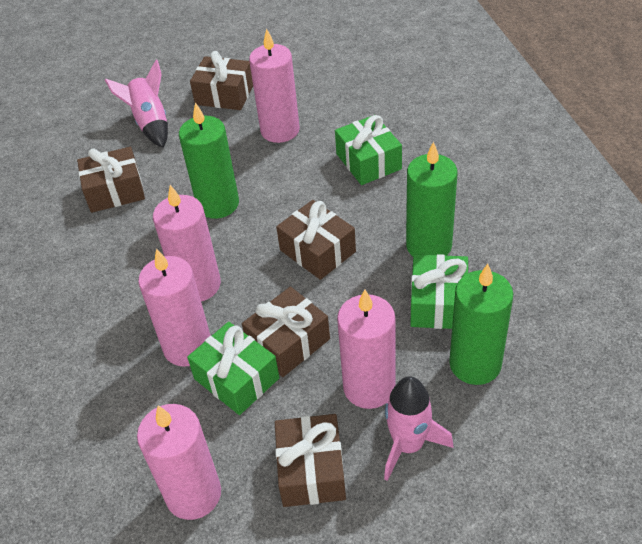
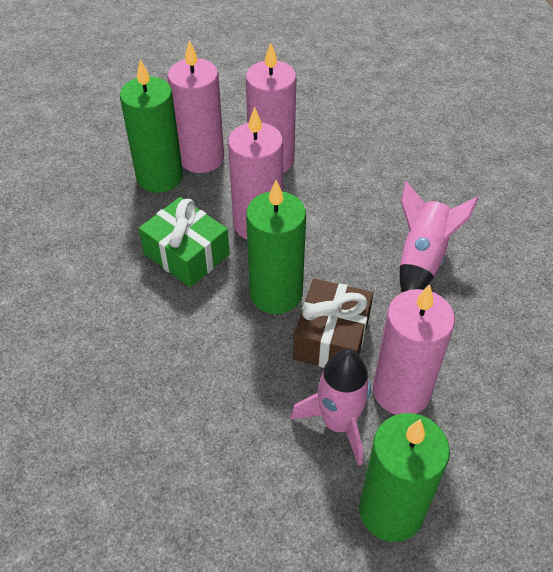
brown gift: 5 -> 1
green gift: 3 -> 1
pink candle: 5 -> 4

